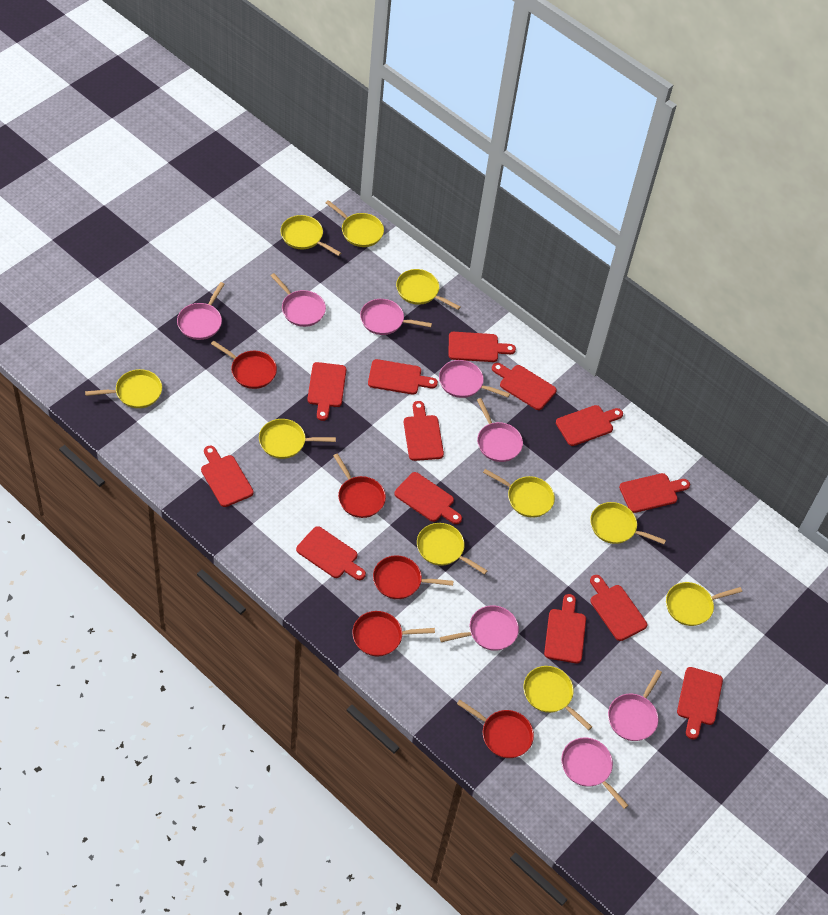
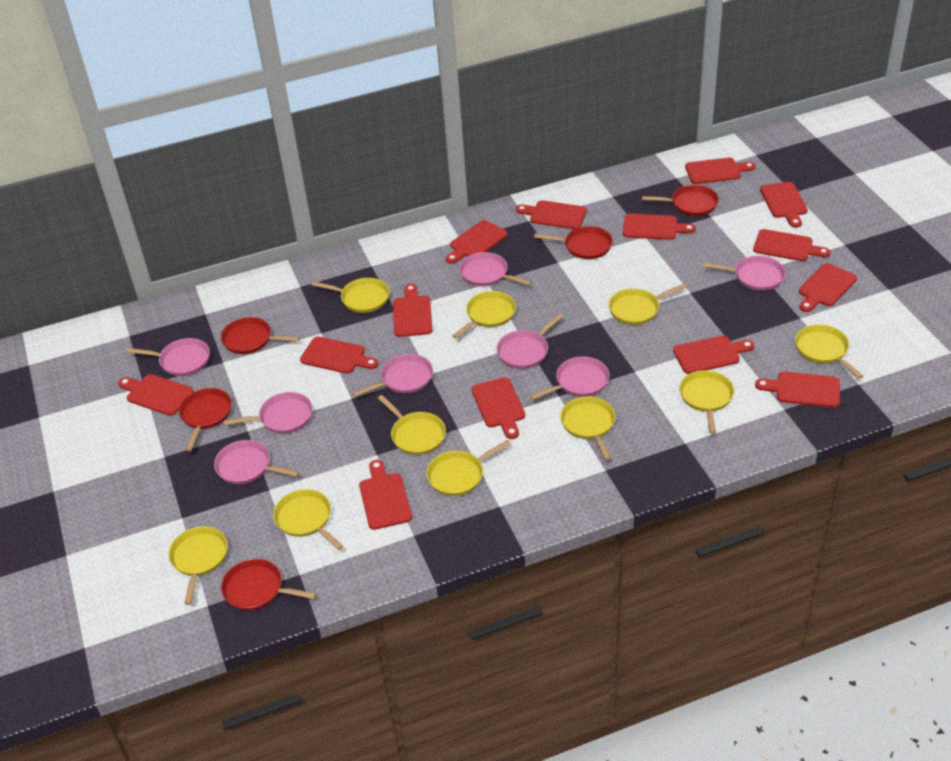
red cutting board: 13 -> 14

